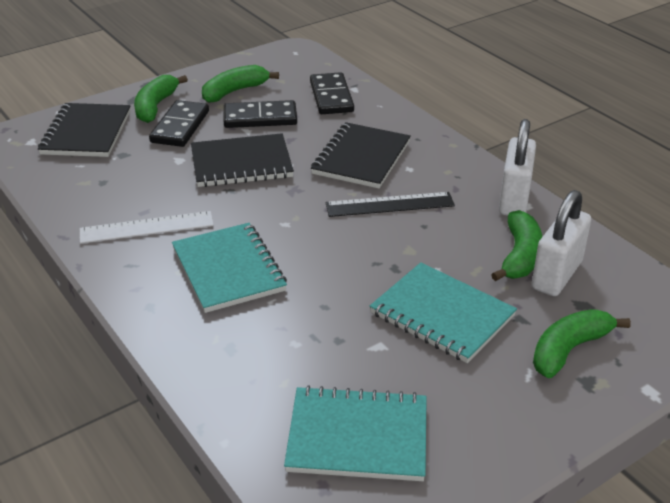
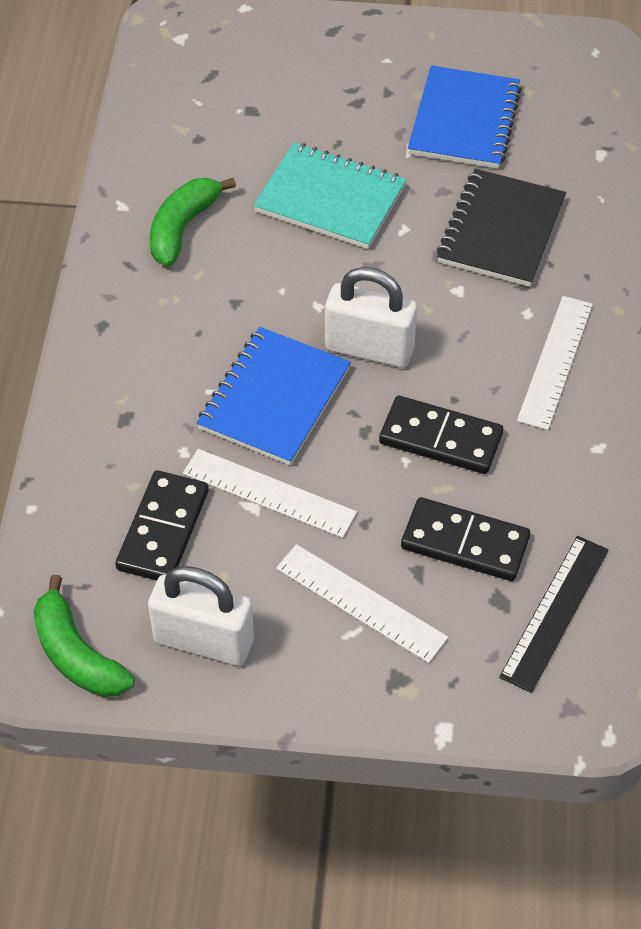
black notebook: 3 -> 1
blue notebook: 0 -> 2
green banana: 4 -> 2
turquoise notebook: 3 -> 1
white ruler: 1 -> 3

